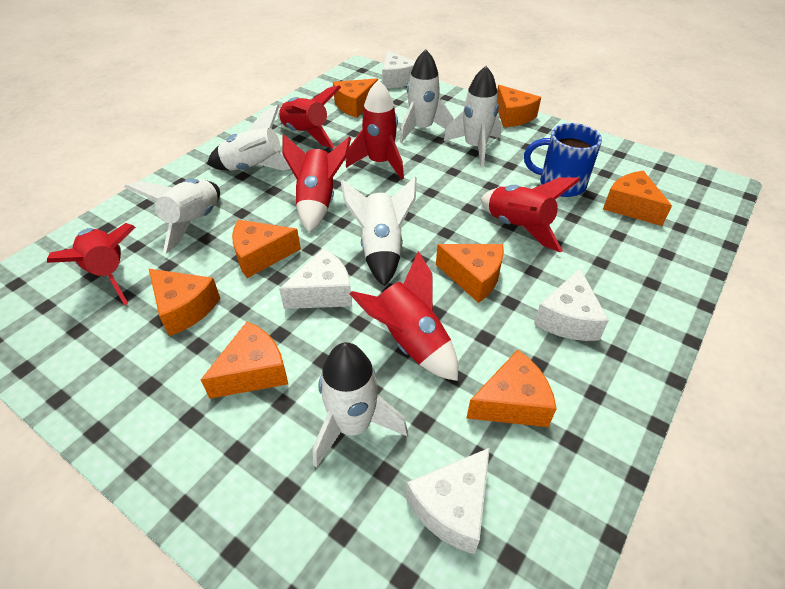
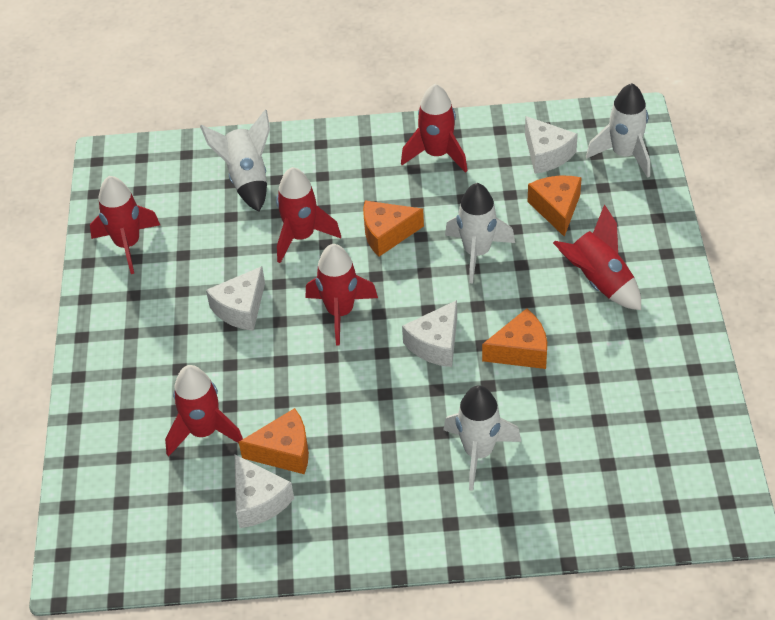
blue mug: 1 -> 0
orange cheese: 8 -> 4
white rocket: 6 -> 4

